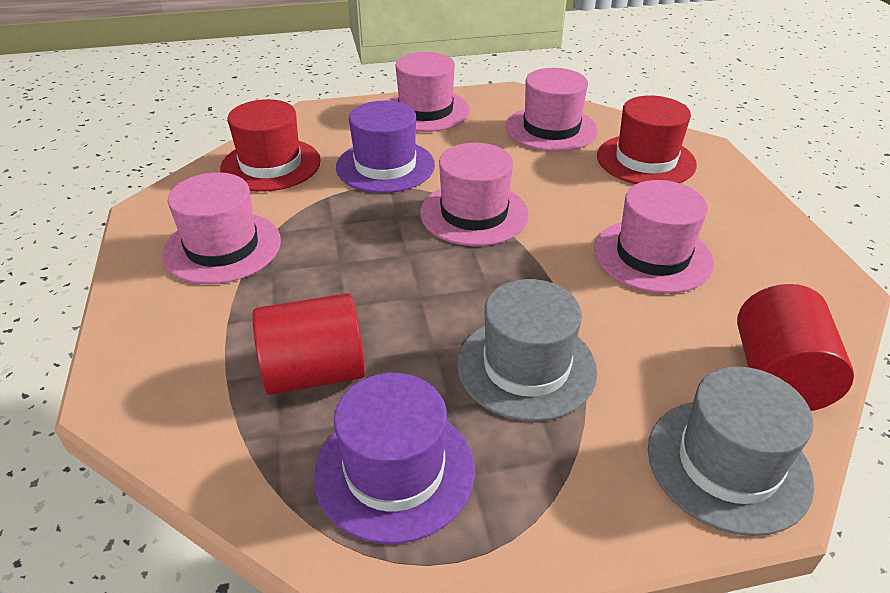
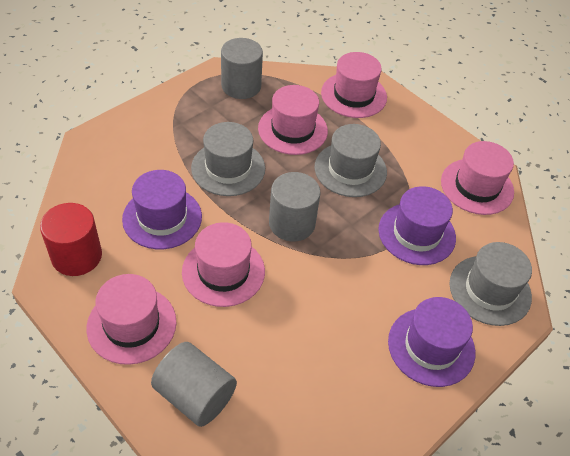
grey cylinder: 0 -> 3
grey hat: 2 -> 3
purple hat: 2 -> 3
red cylinder: 2 -> 1
red hat: 2 -> 0

